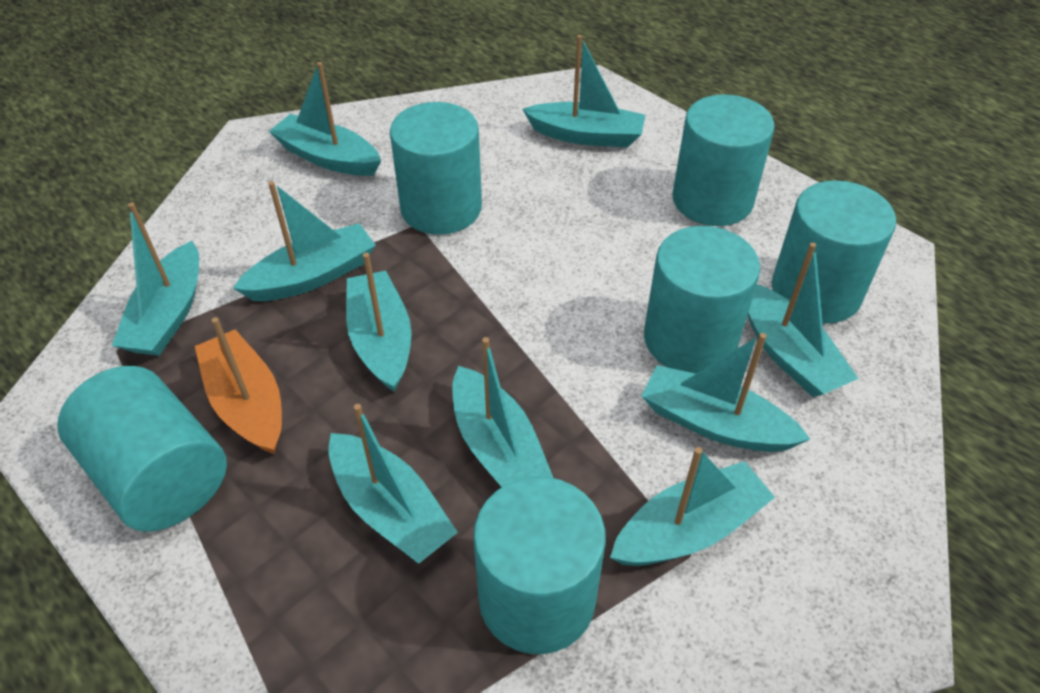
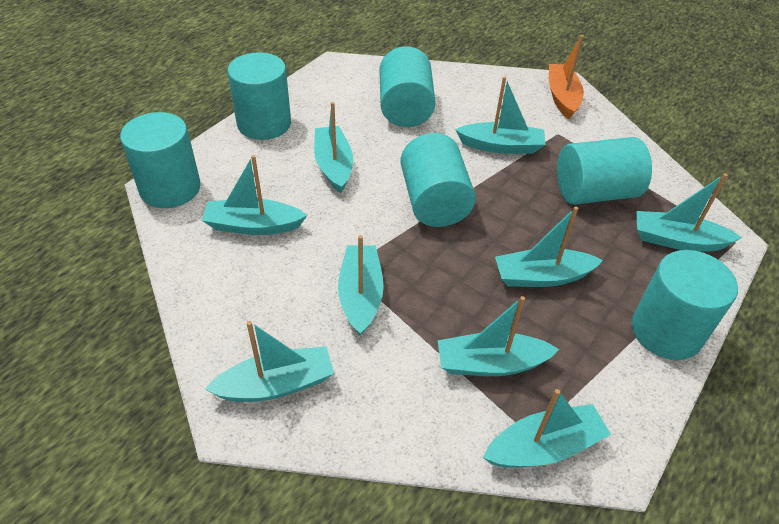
turquoise boat: 10 -> 9

